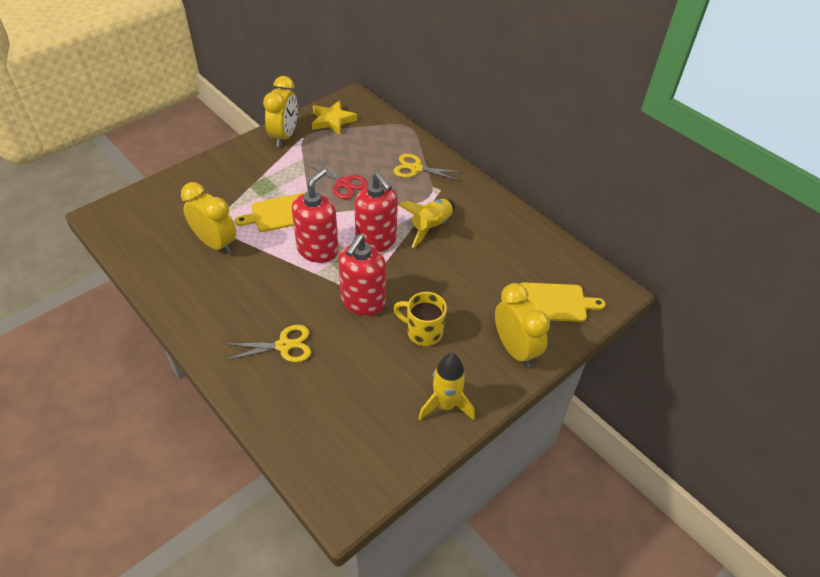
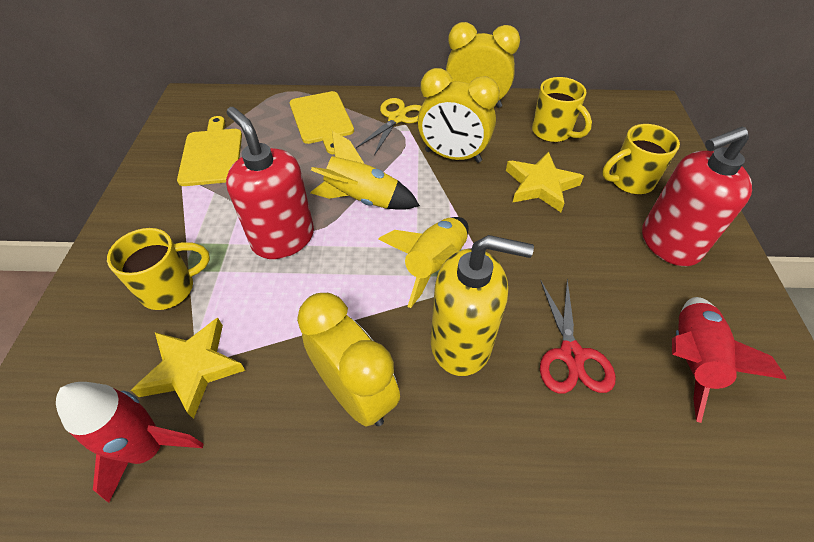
red rocket: 0 -> 2
red soap dispenser: 3 -> 2
yellow mug: 1 -> 3
yellow scissors: 2 -> 1
yellow soap dispenser: 0 -> 1
yellow star: 1 -> 2

